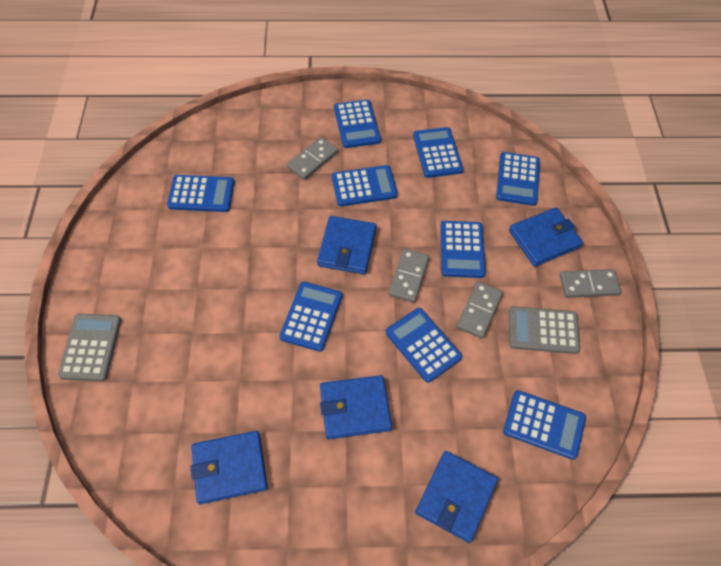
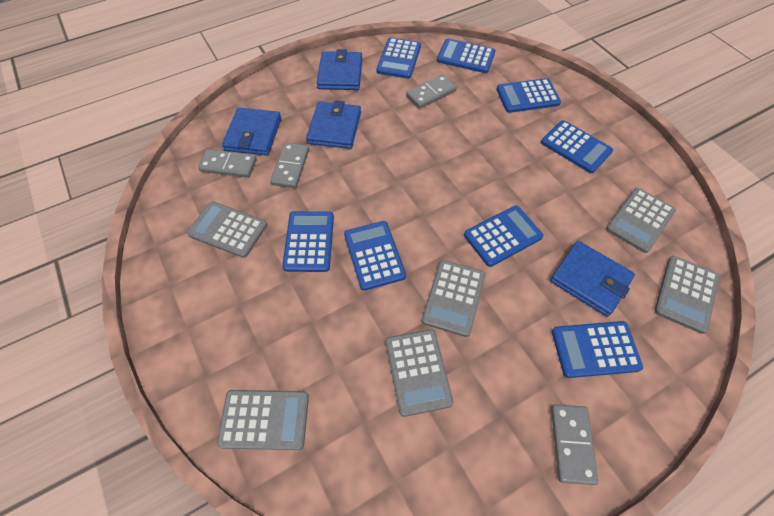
blue calculator: 9 -> 8
blue wallet: 5 -> 4
grey calculator: 2 -> 6

